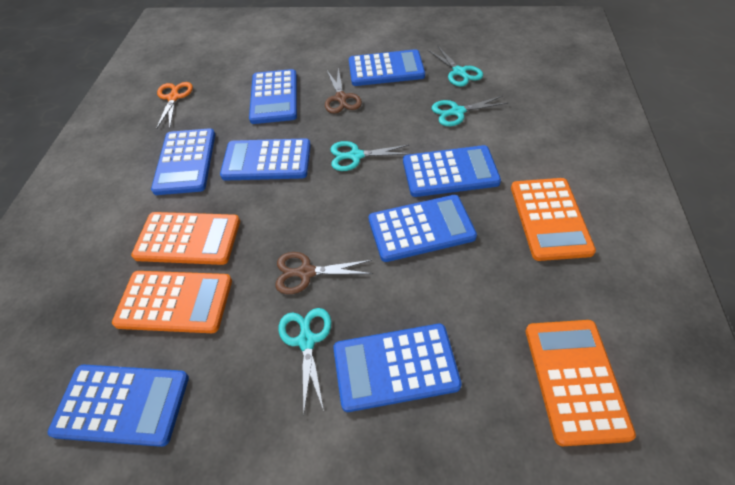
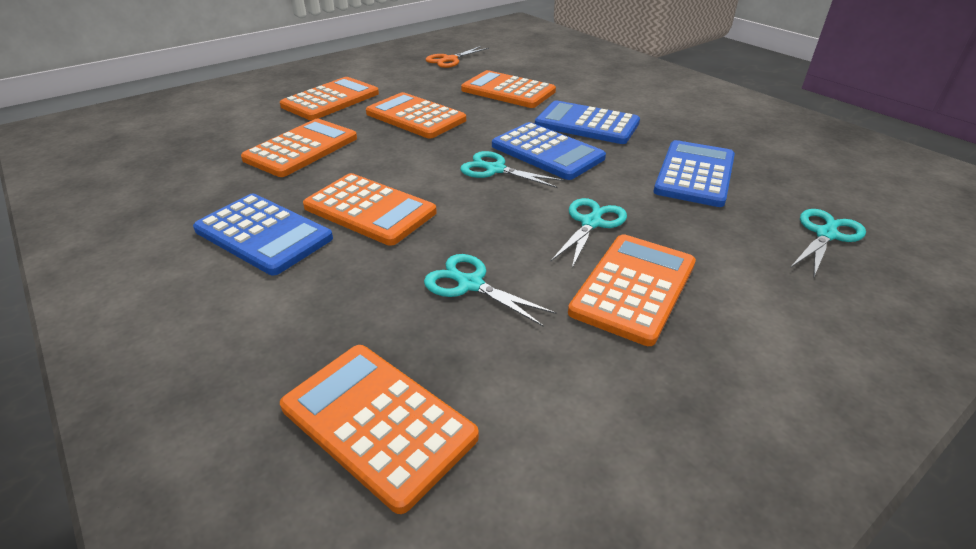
blue calculator: 8 -> 4
brown scissors: 2 -> 0
orange calculator: 4 -> 7

